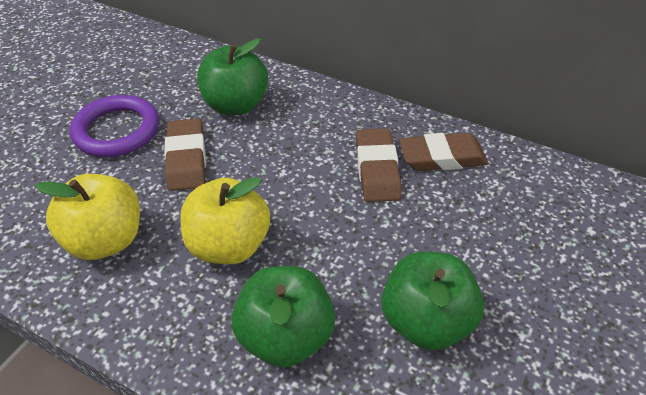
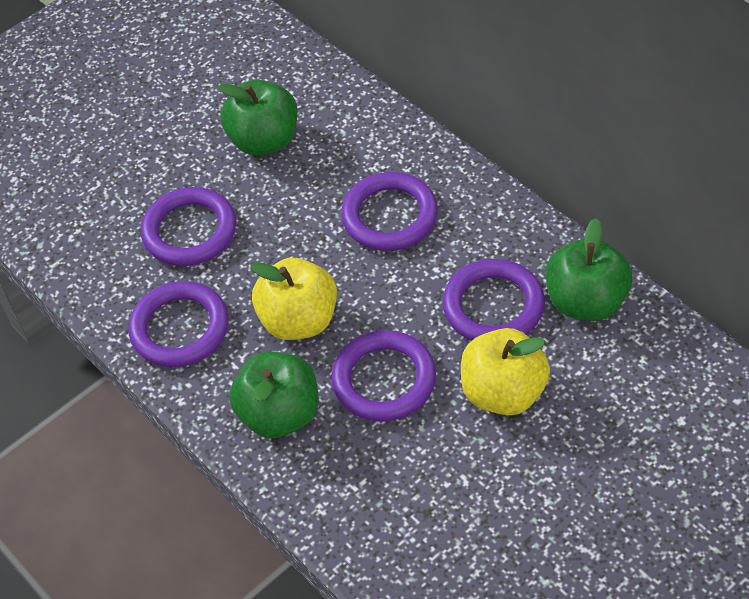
brown eraser: 3 -> 0
purple ring: 1 -> 5

